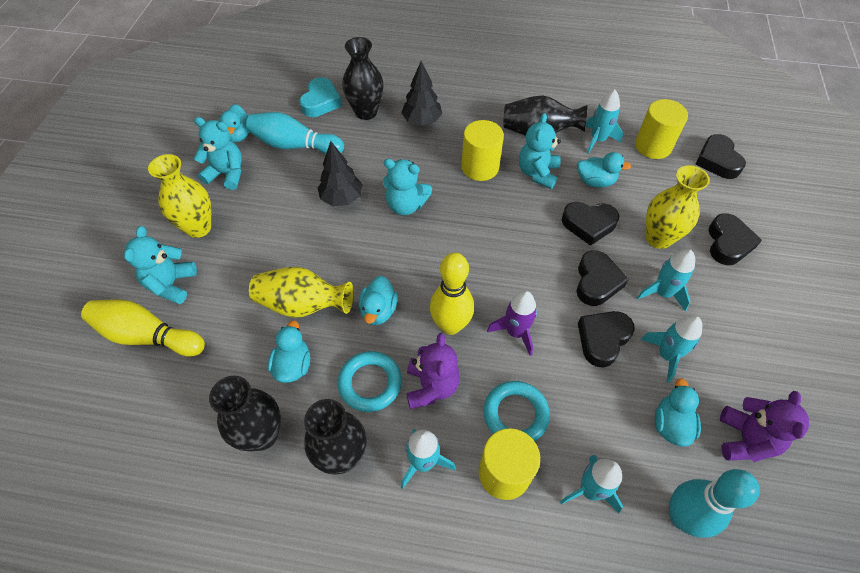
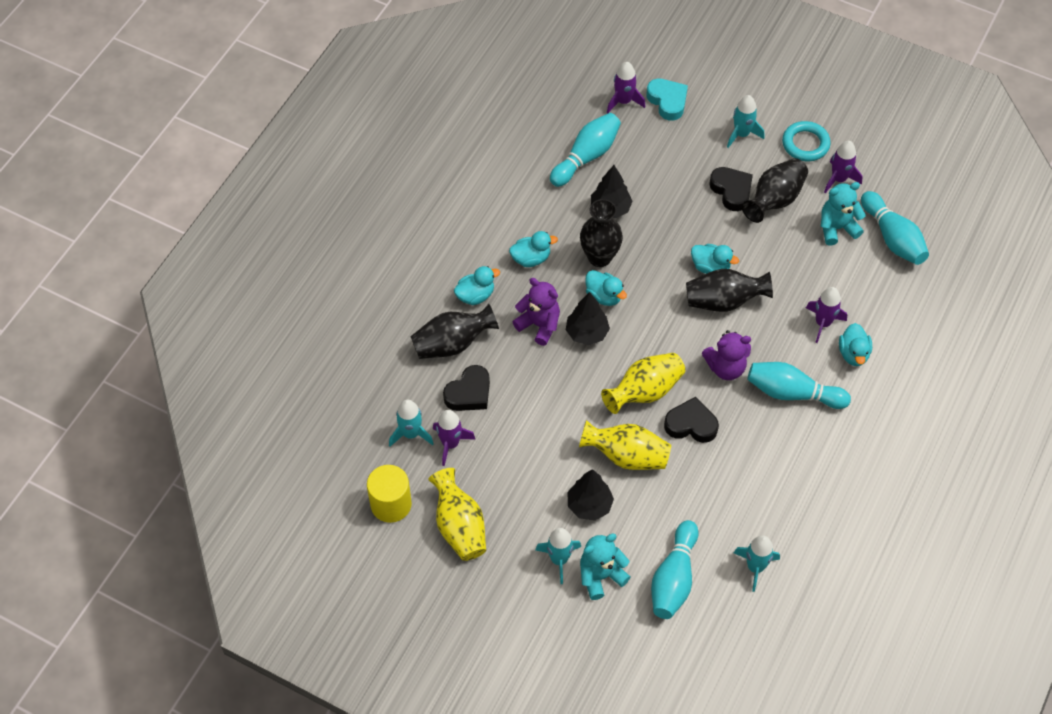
black heart: 5 -> 3
black tree: 2 -> 3
purple rocket: 1 -> 4
turquoise bowling pin: 2 -> 4
turquoise ring: 2 -> 1
turquoise rocket: 5 -> 4
turquoise teddy bear: 4 -> 2
yellow bowling pin: 2 -> 0
yellow cylinder: 3 -> 1

